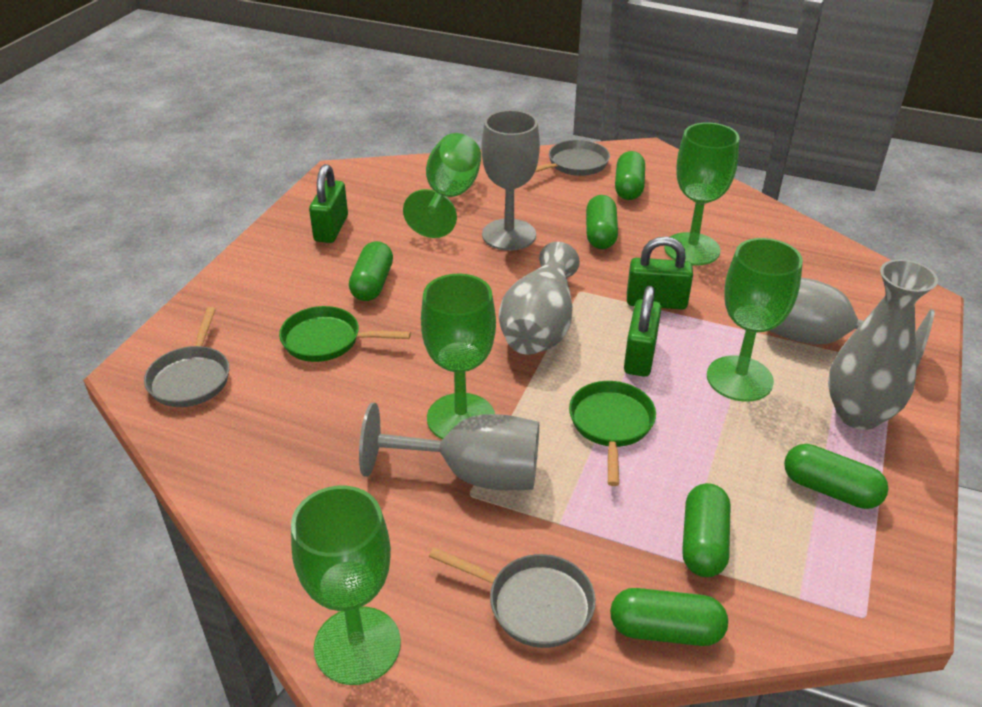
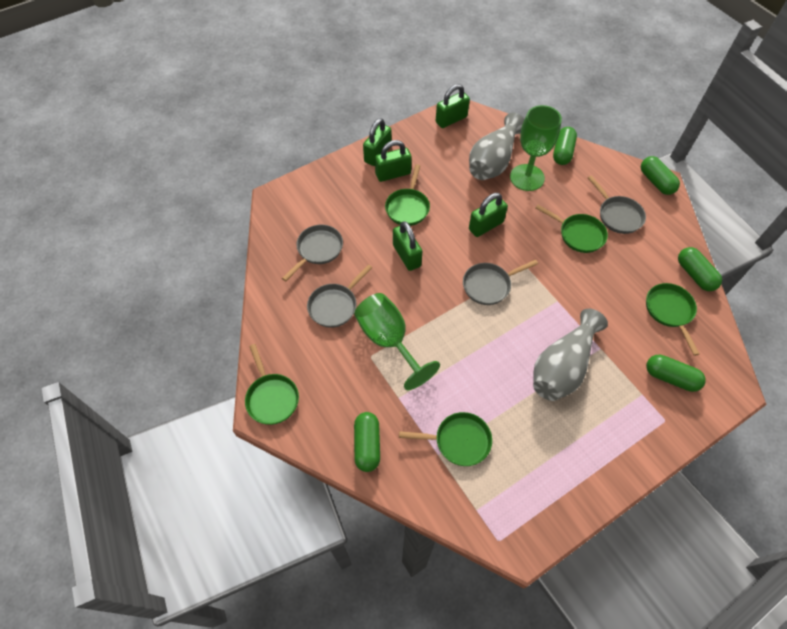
green capsule: 6 -> 5
green goblet: 5 -> 2
green padlock: 3 -> 5
green pan: 2 -> 5
grey goblet: 3 -> 0
grey pan: 3 -> 4

